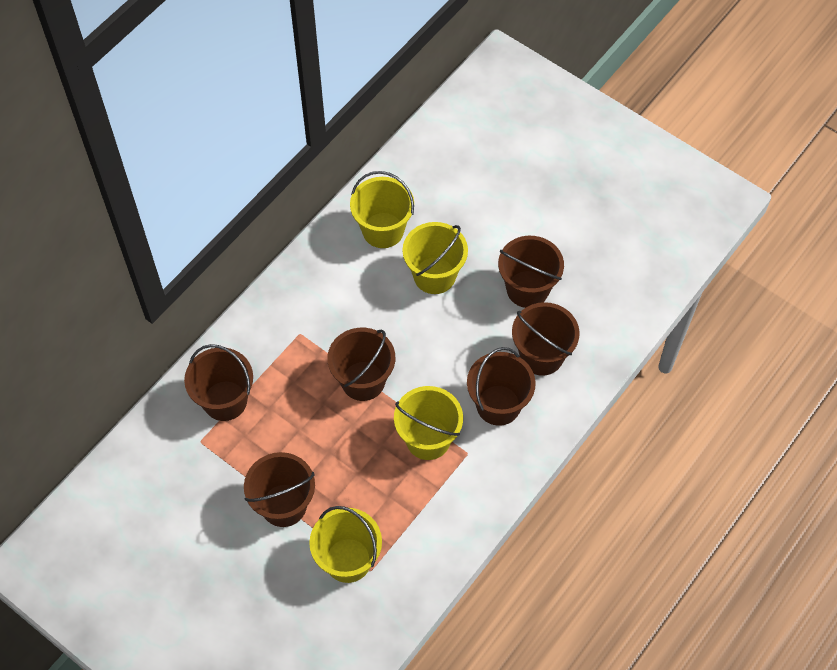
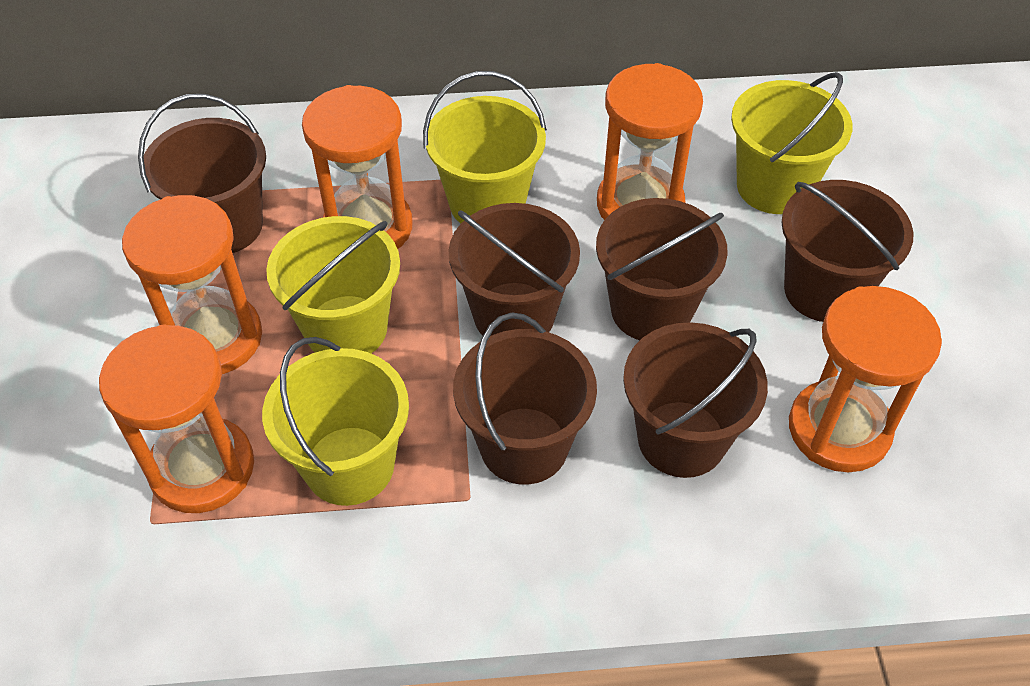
orange hourglass: 0 -> 5

